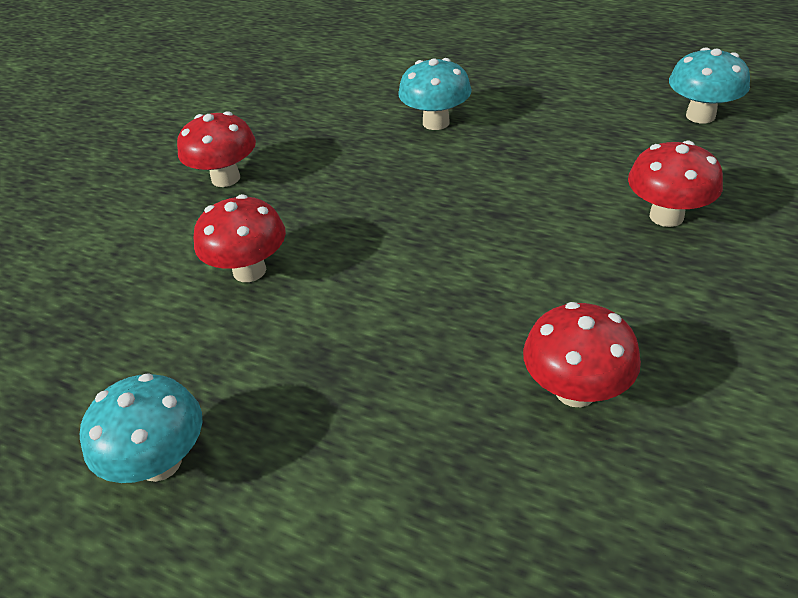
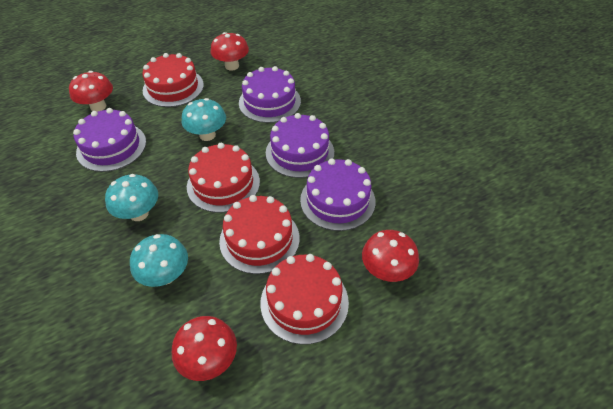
purple cake: 0 -> 4
red cake: 0 -> 4

